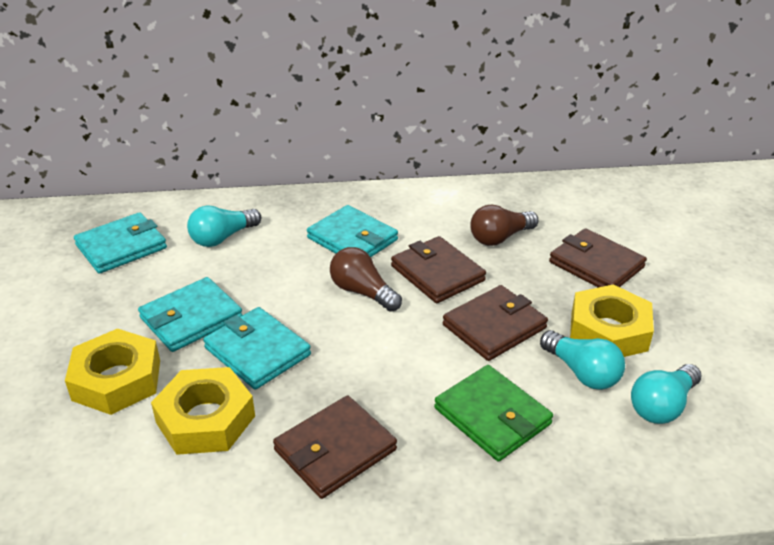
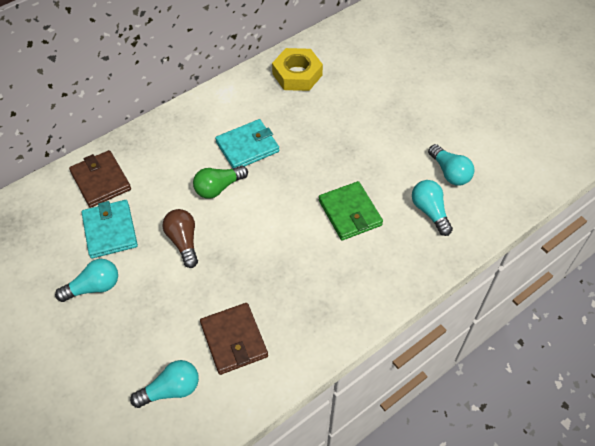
brown light bulb: 2 -> 1
brown wallet: 4 -> 2
green light bulb: 0 -> 1
turquoise light bulb: 3 -> 4
turquoise wallet: 4 -> 2
yellow nut: 3 -> 1

